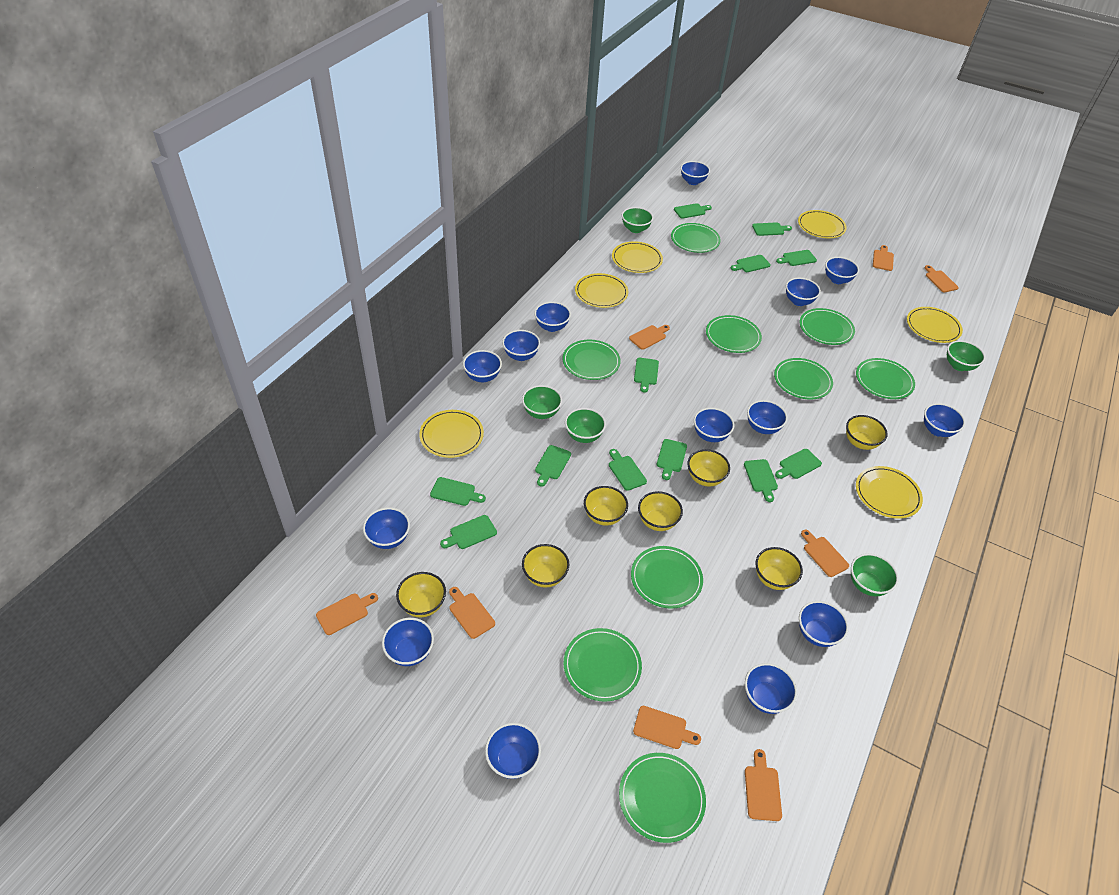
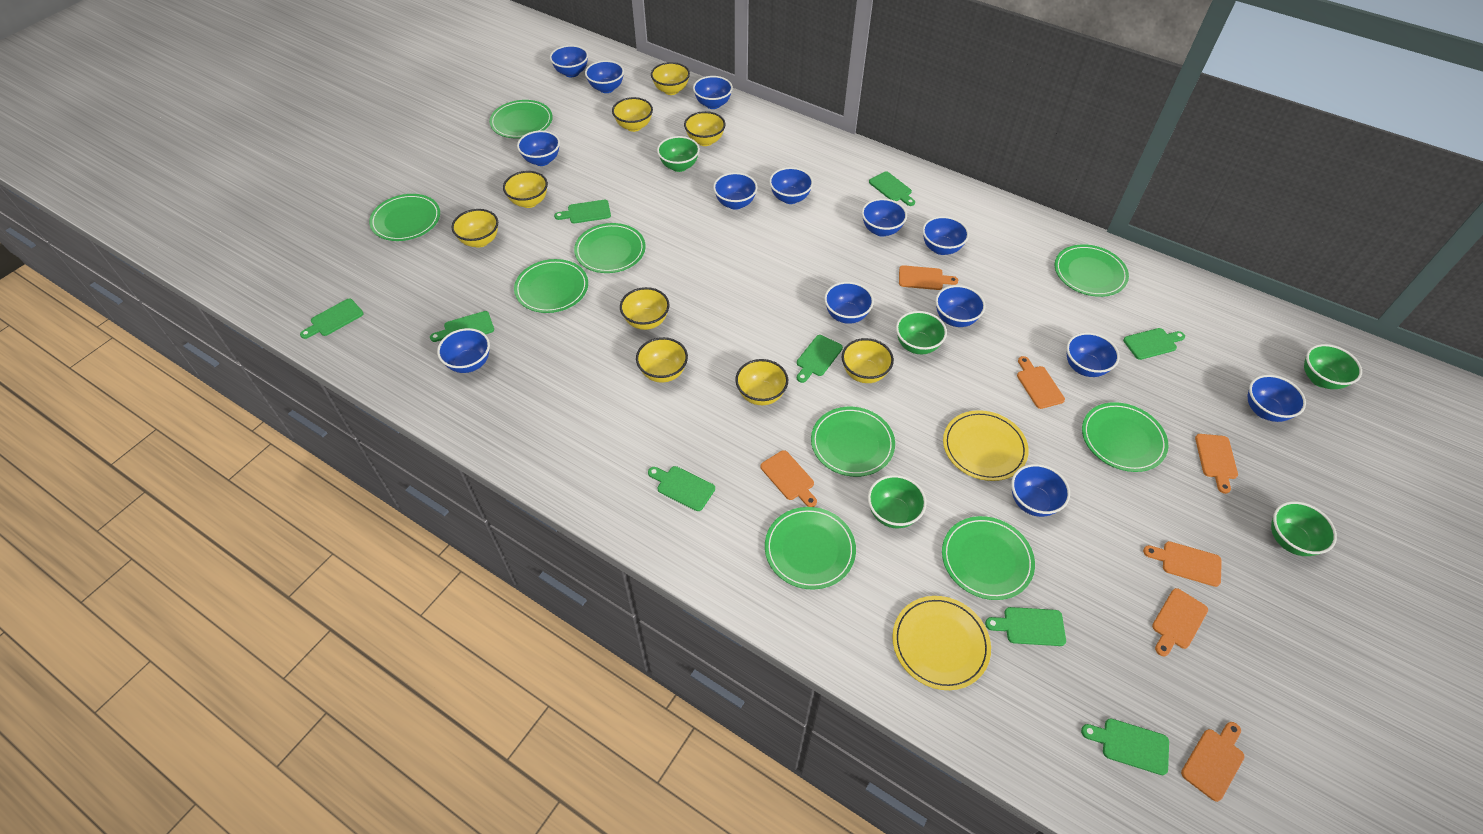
green cutting board: 12 -> 9
orange cutting board: 8 -> 7
yellow bowl: 7 -> 9
yellow plate: 6 -> 2

